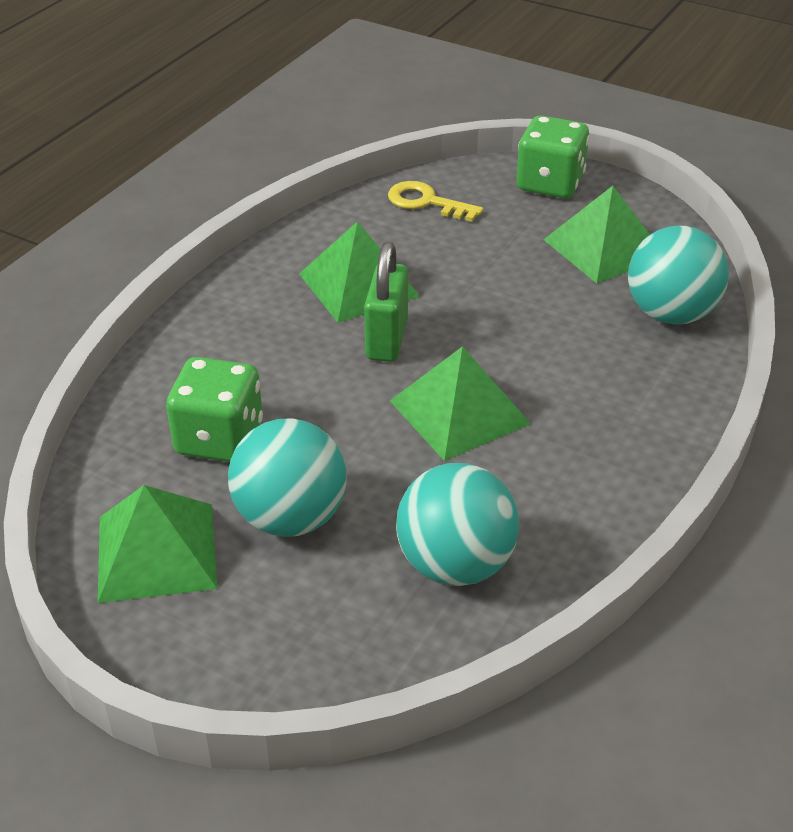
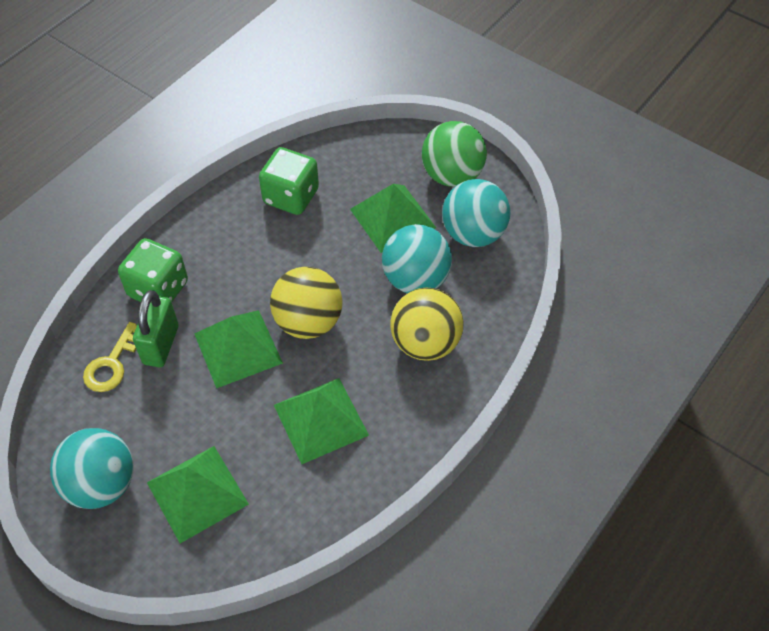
green ball: 0 -> 1
yellow ball: 0 -> 2

